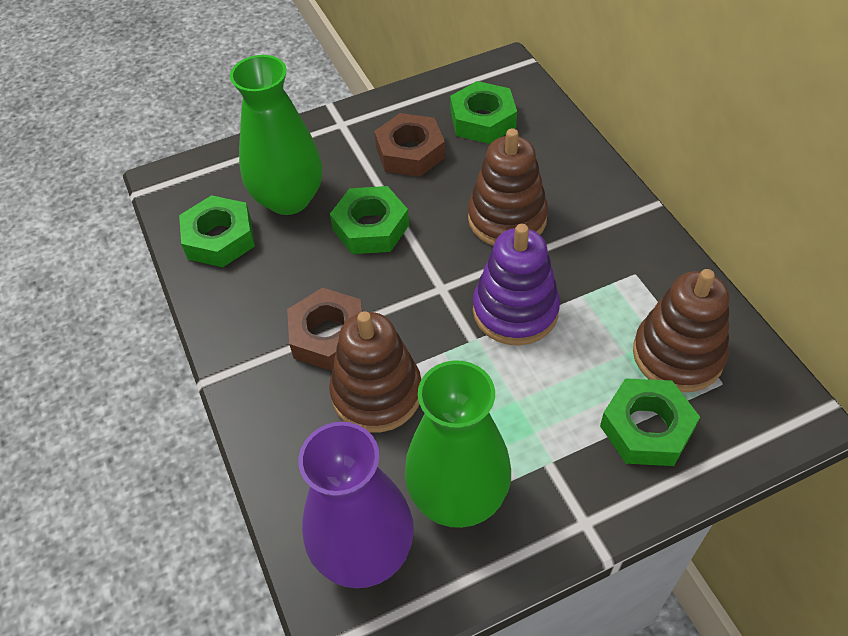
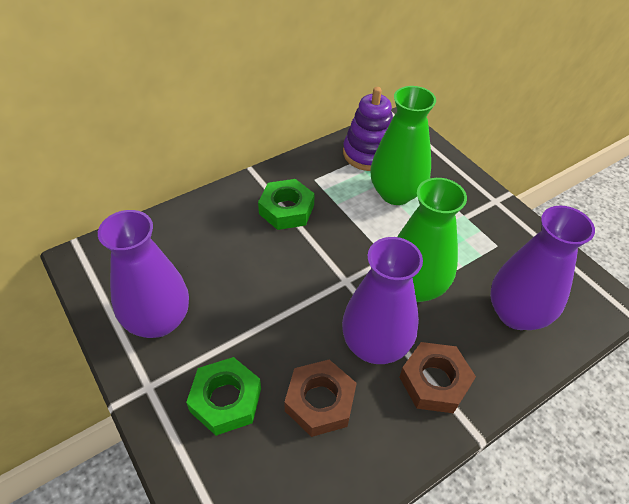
brown stacking toy: 3 -> 0
green nut: 4 -> 2
purple vase: 1 -> 3

